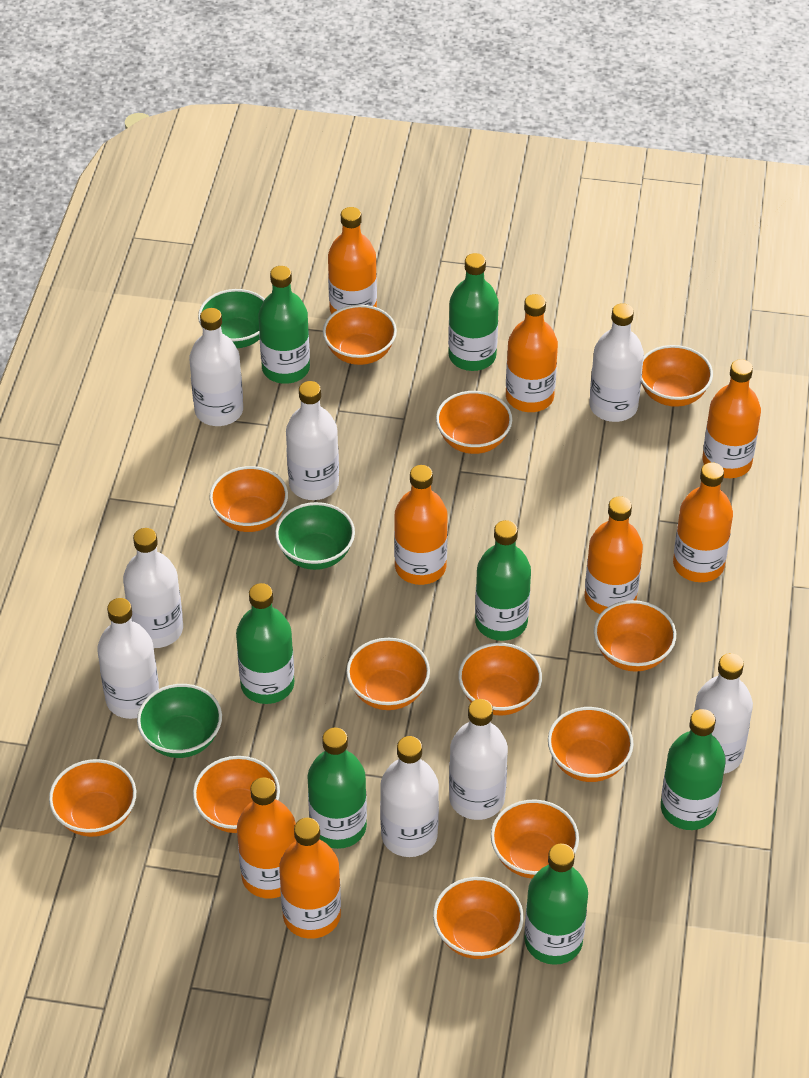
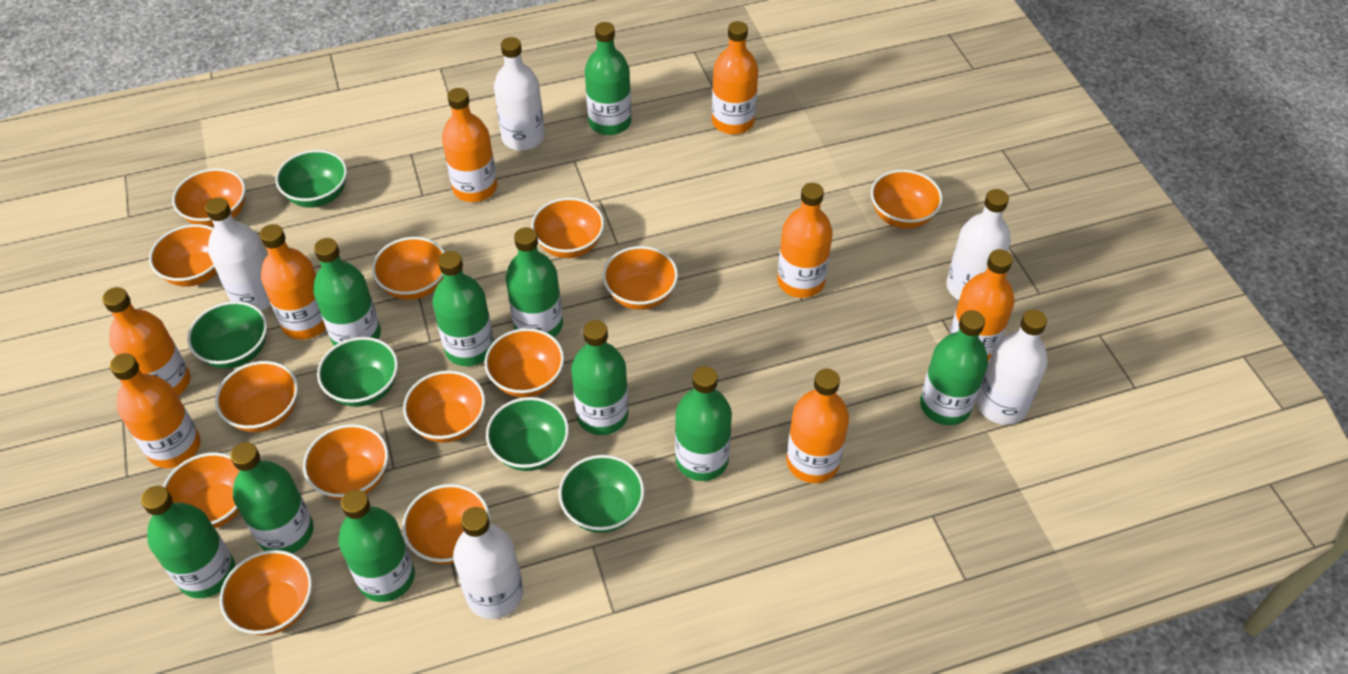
green bottle: 7 -> 10
green bowl: 3 -> 5
orange bowl: 12 -> 13
white bottle: 8 -> 5

